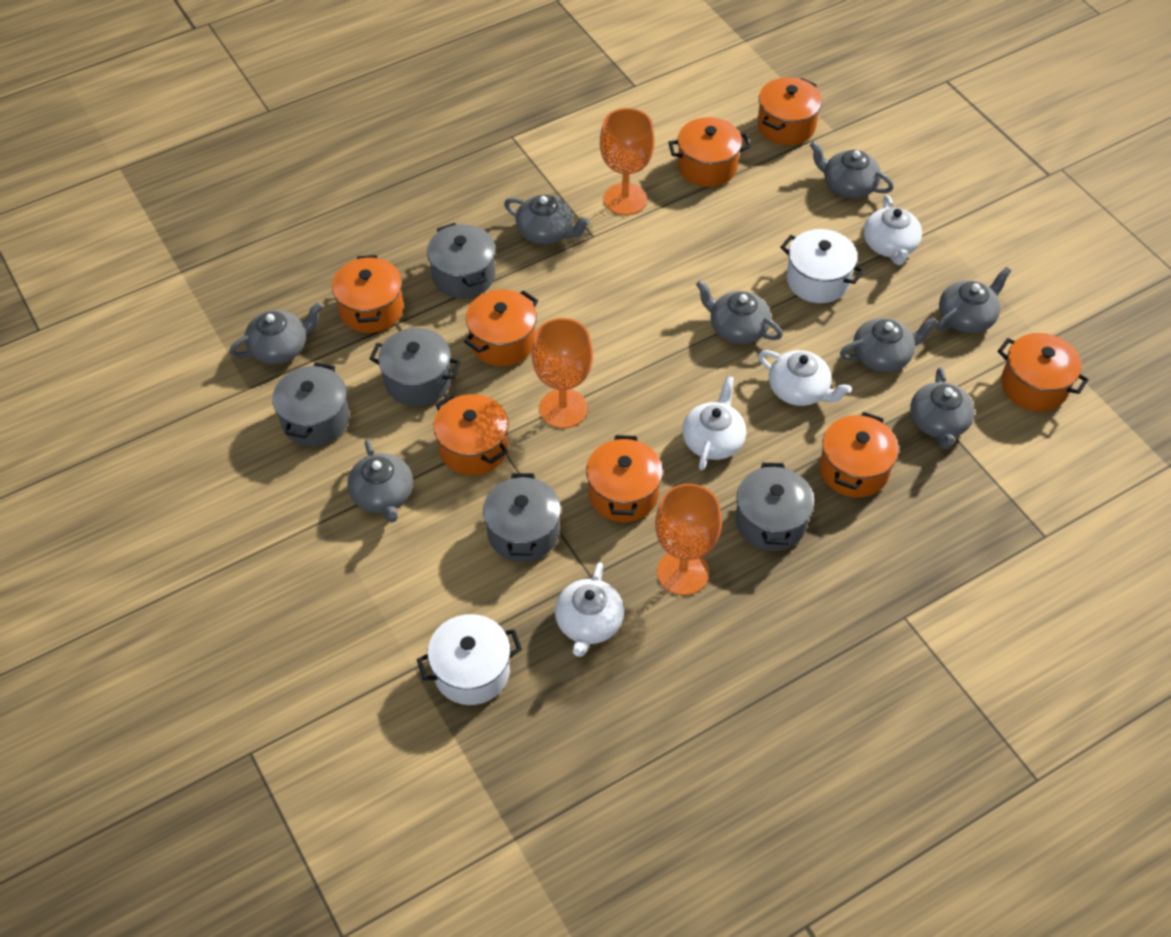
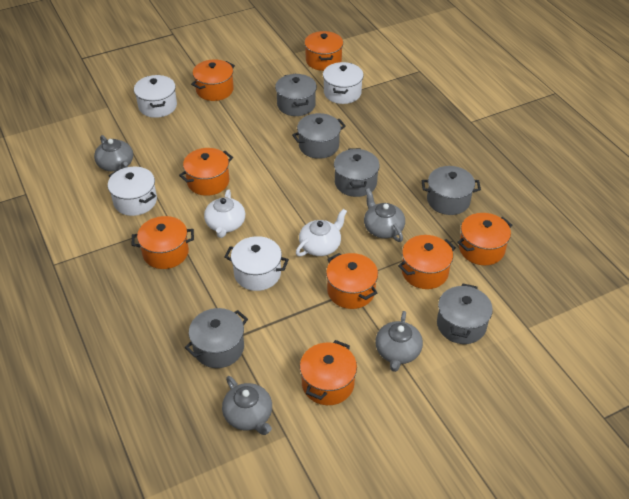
grey pot: 5 -> 6
grey teapot: 8 -> 4
orange goblet: 3 -> 0
white pot: 2 -> 4
white teapot: 4 -> 2

